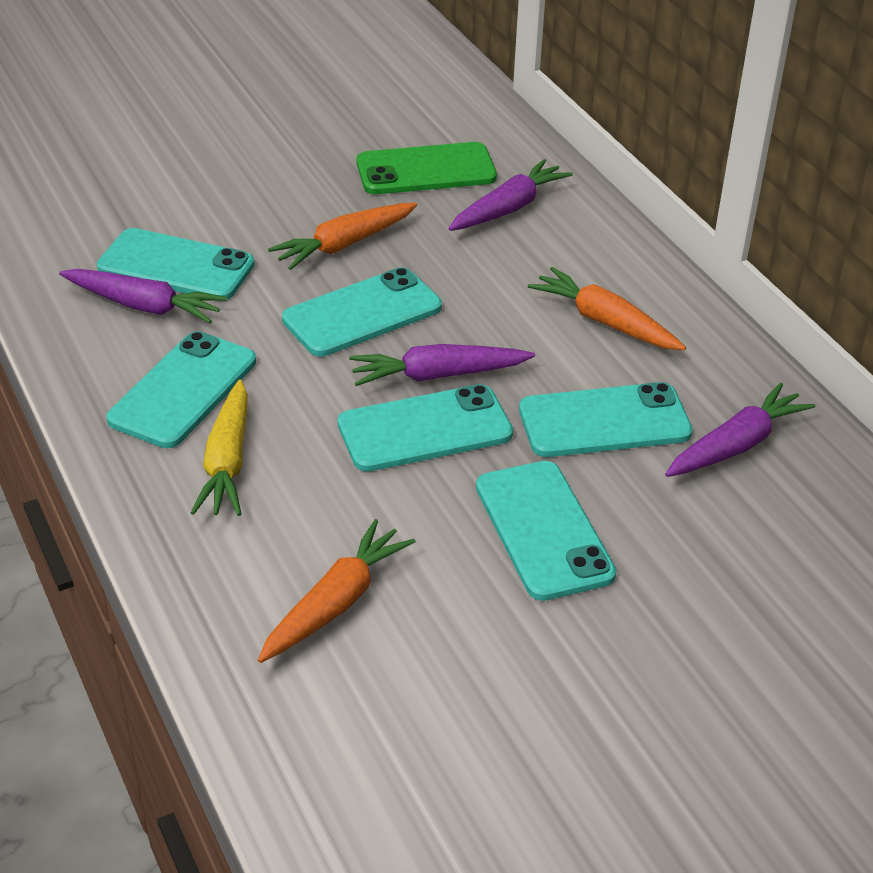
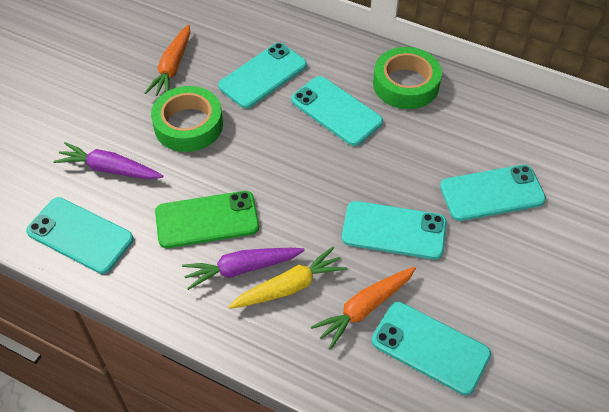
green tape: 0 -> 2
orange carrot: 3 -> 2
purple carrot: 4 -> 2

